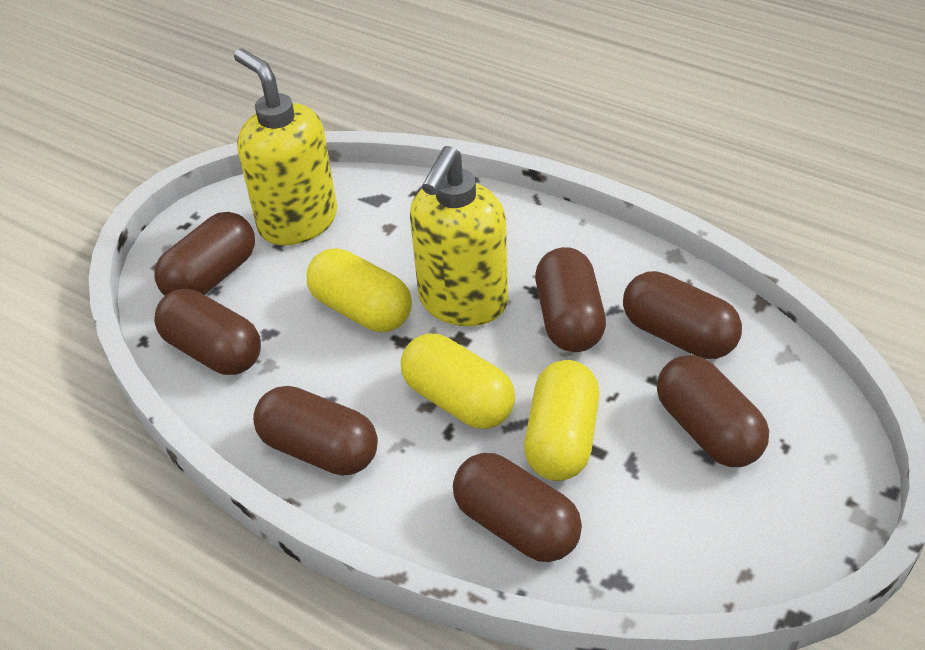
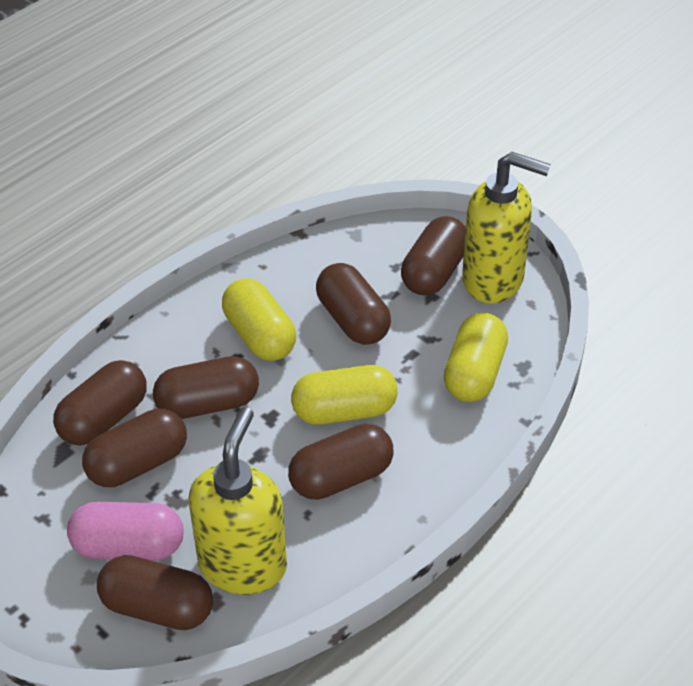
pink capsule: 0 -> 1

